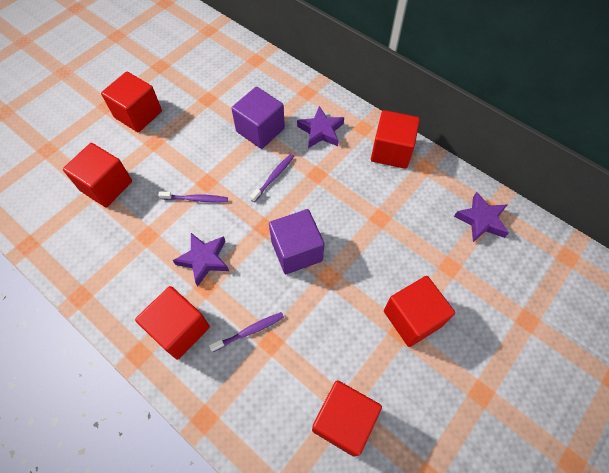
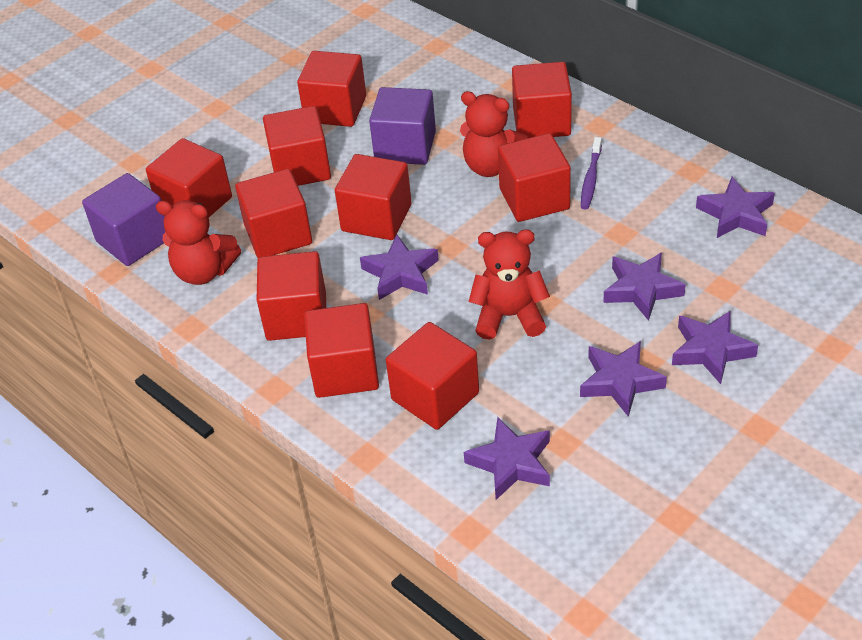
purple star: 3 -> 6
purple toothbrush: 3 -> 1
red cube: 6 -> 10
red teddy bear: 0 -> 3

